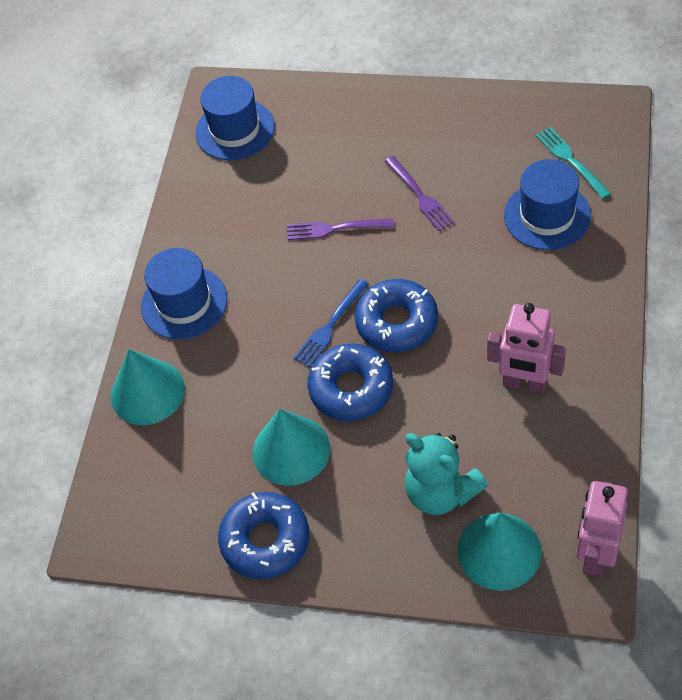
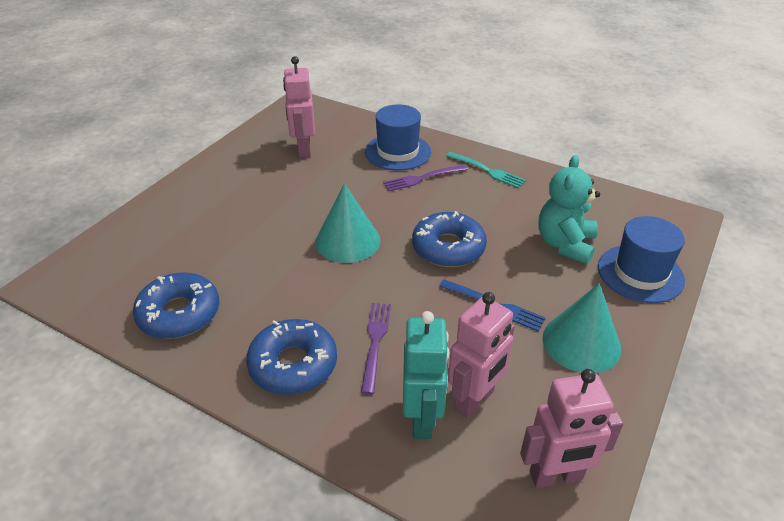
blue hat: 3 -> 2
pink robot: 2 -> 3
turquoise cone: 3 -> 2
turquoise robot: 0 -> 1

